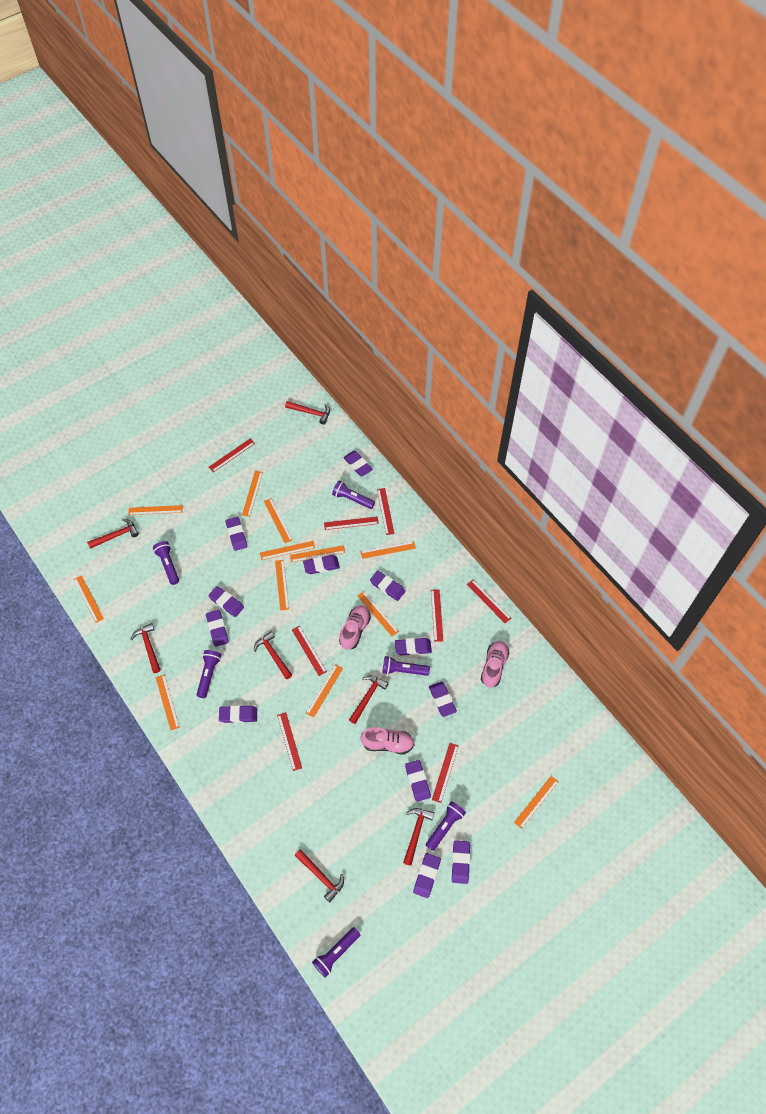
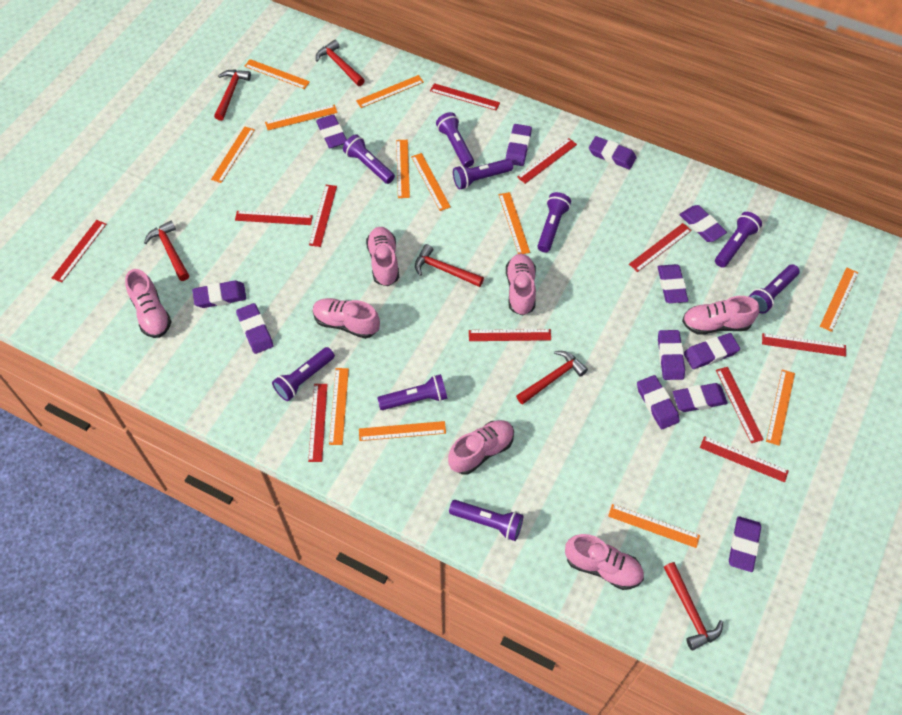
pink shoe: 3 -> 7
purple flashlight: 6 -> 9
red hammer: 7 -> 6
red ruler: 8 -> 11

